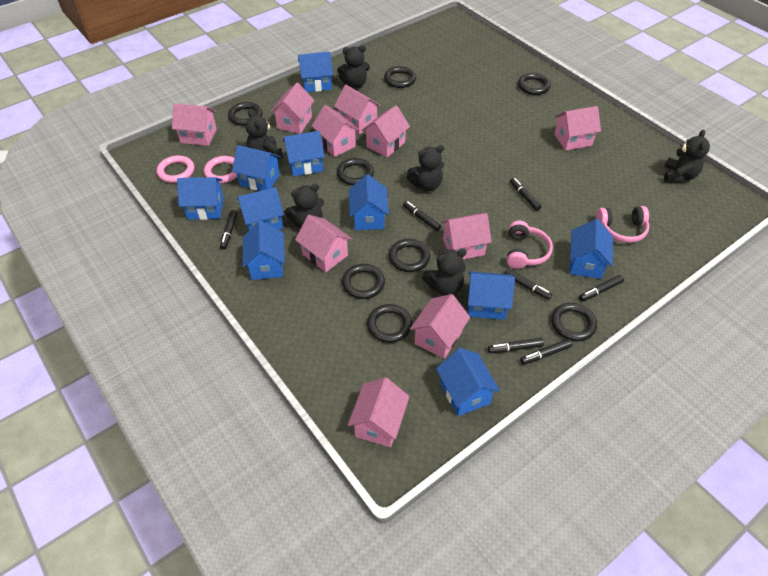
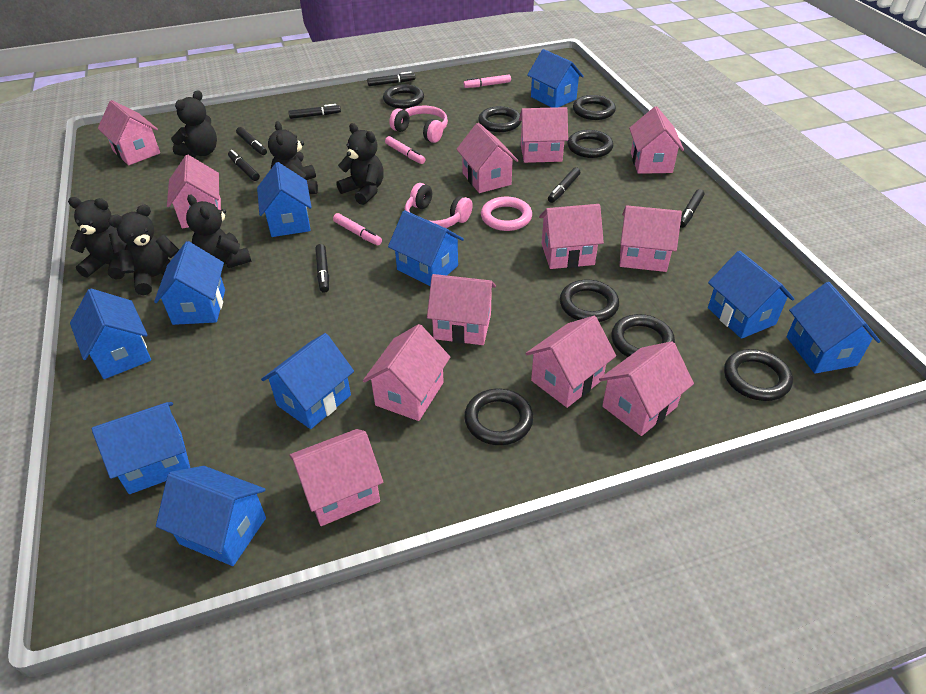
pink house: 10 -> 12
pink marker: 0 -> 3
pink ring: 2 -> 1

